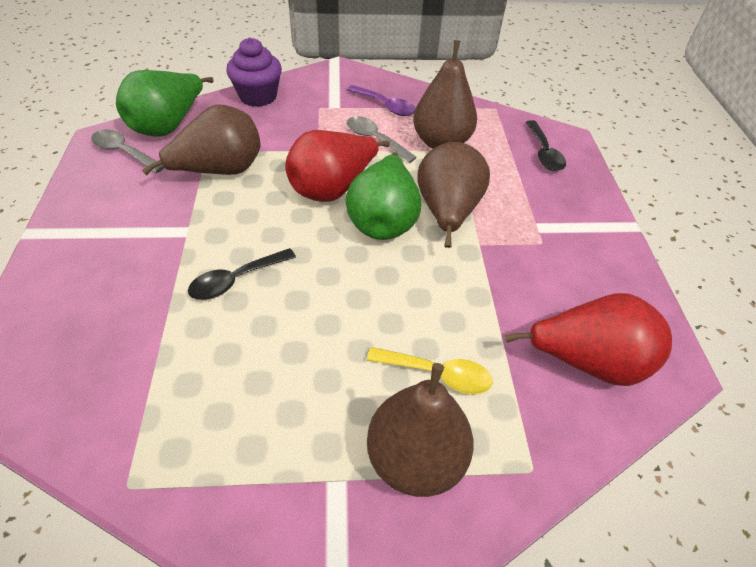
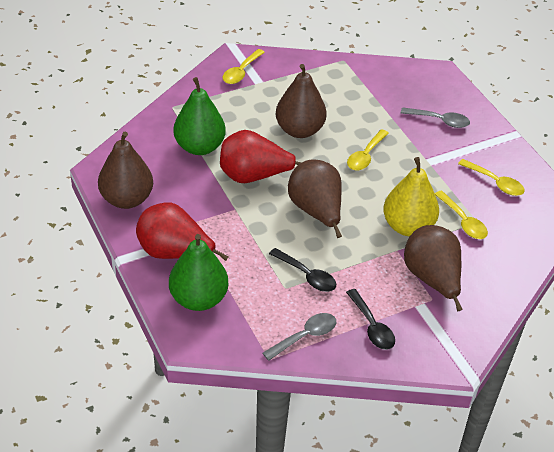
purple cupcake: 1 -> 0
purple spoon: 1 -> 0
yellow pear: 0 -> 1
yellow spoon: 1 -> 4

